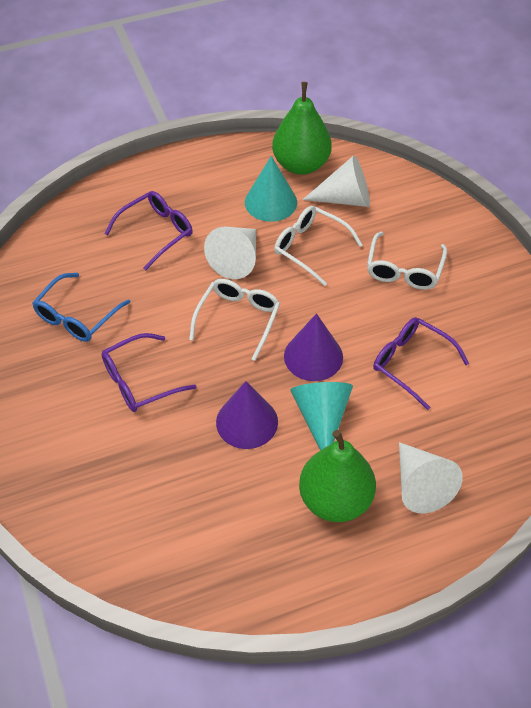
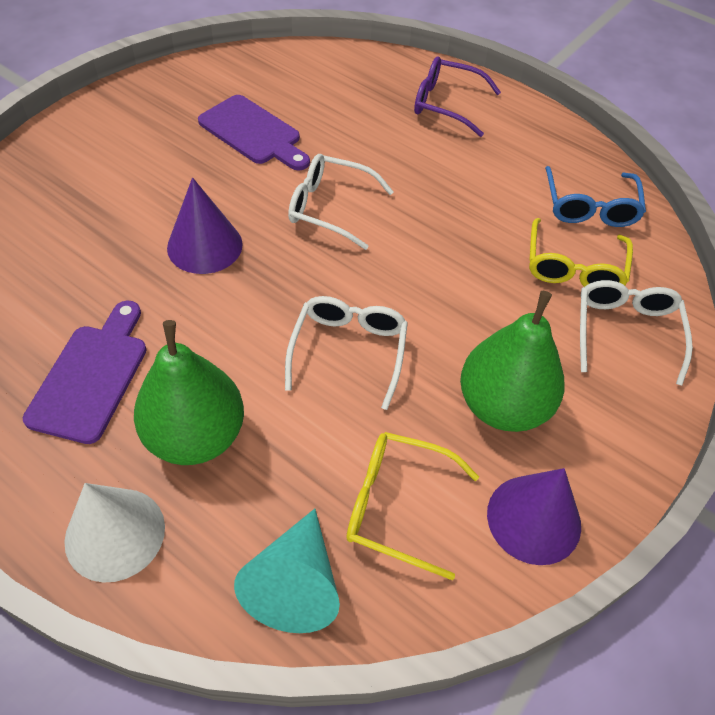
purple cutting board: 0 -> 2
purple glasses: 3 -> 1
turquoise cone: 2 -> 1
white cone: 3 -> 1
yellow glasses: 0 -> 2

